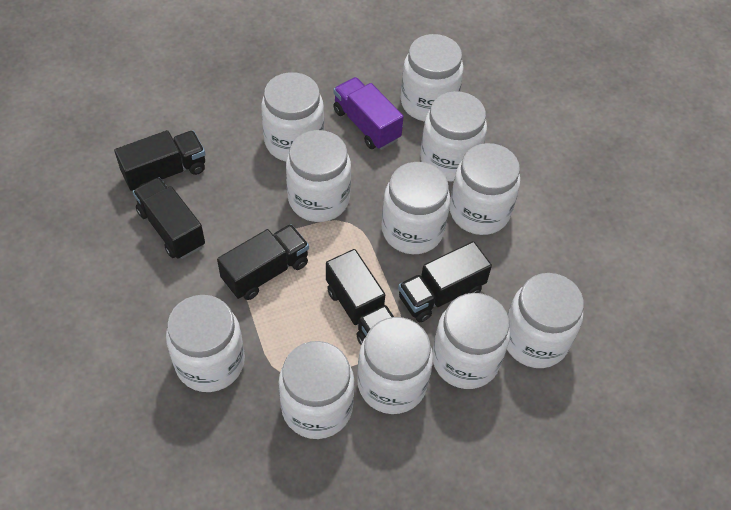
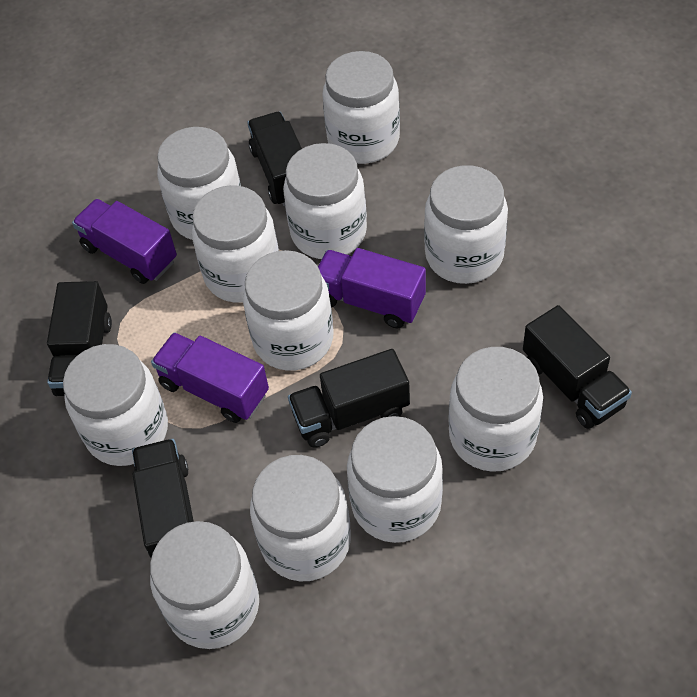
purple truck: 1 -> 3

